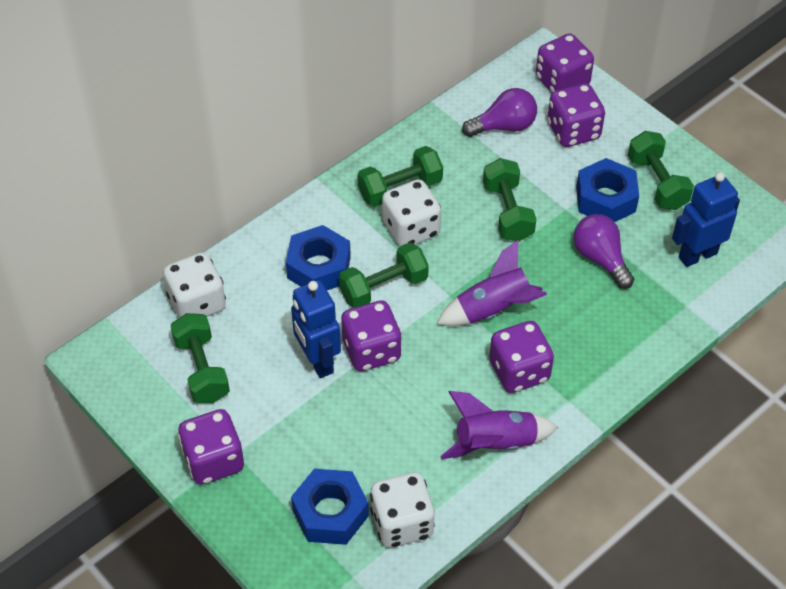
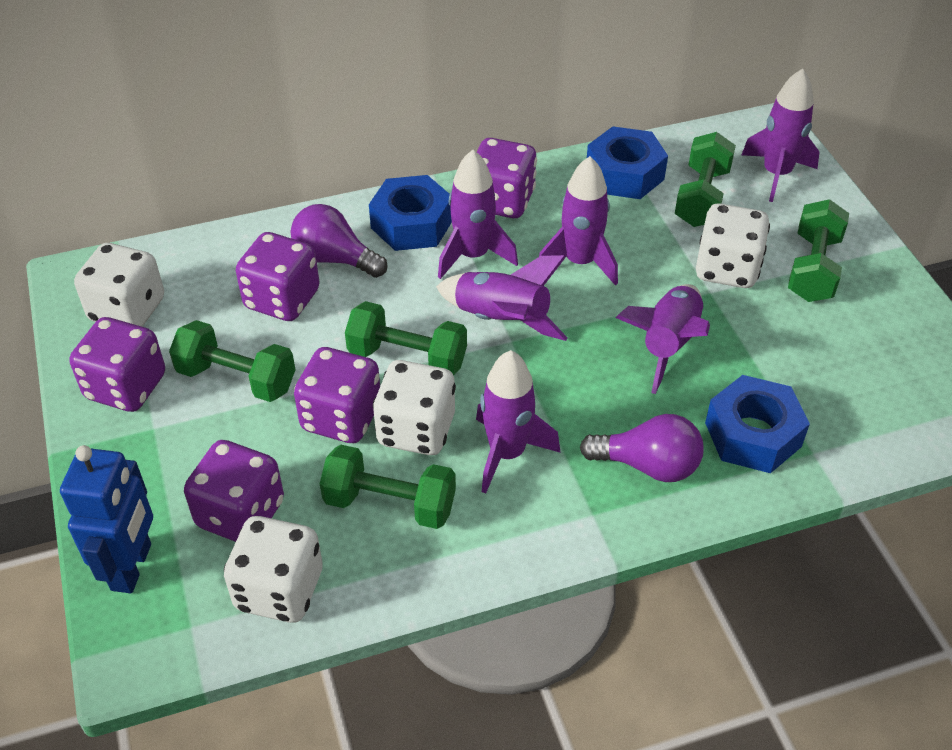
blue robot: 2 -> 1
purple rocket: 2 -> 6
white dice: 3 -> 4

